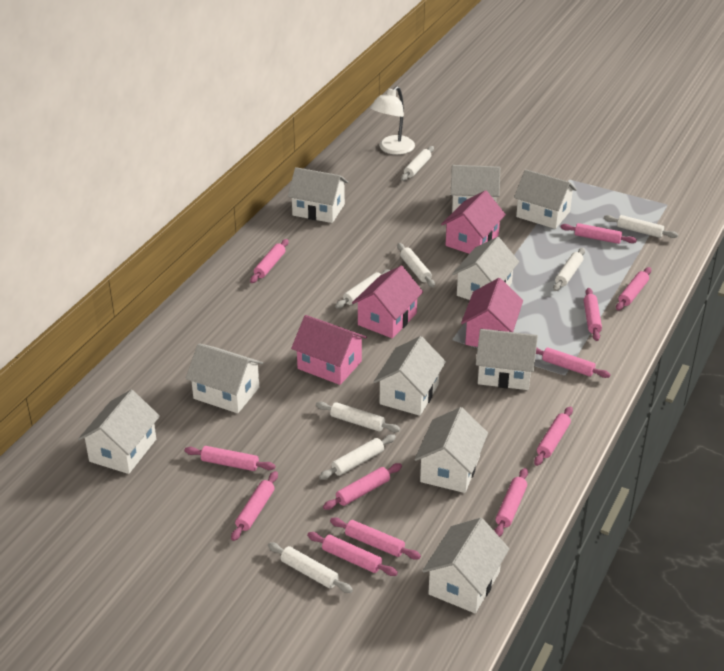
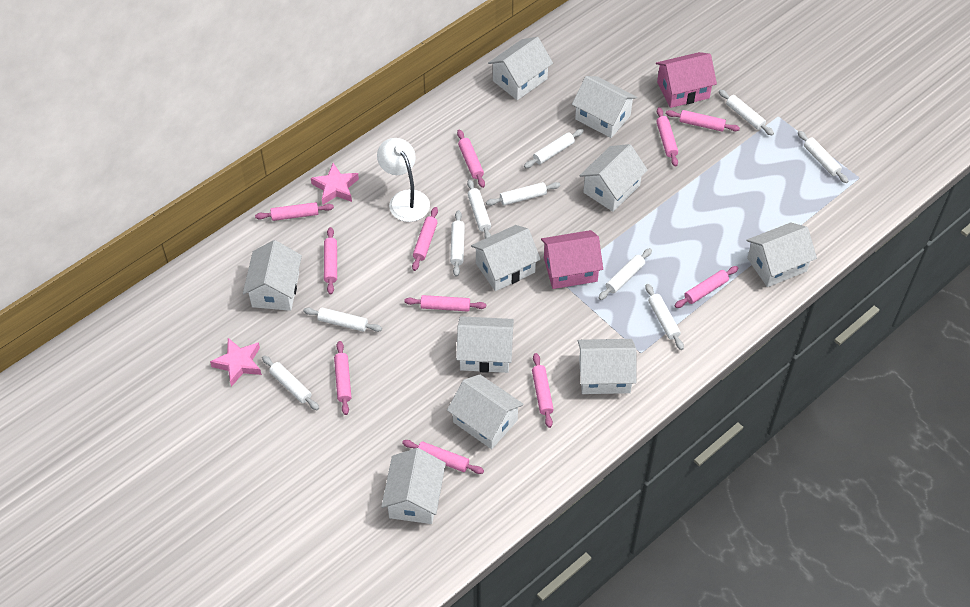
pink house: 4 -> 2
pink rolling pin: 12 -> 11
pink star: 0 -> 2
white rolling pin: 8 -> 10

